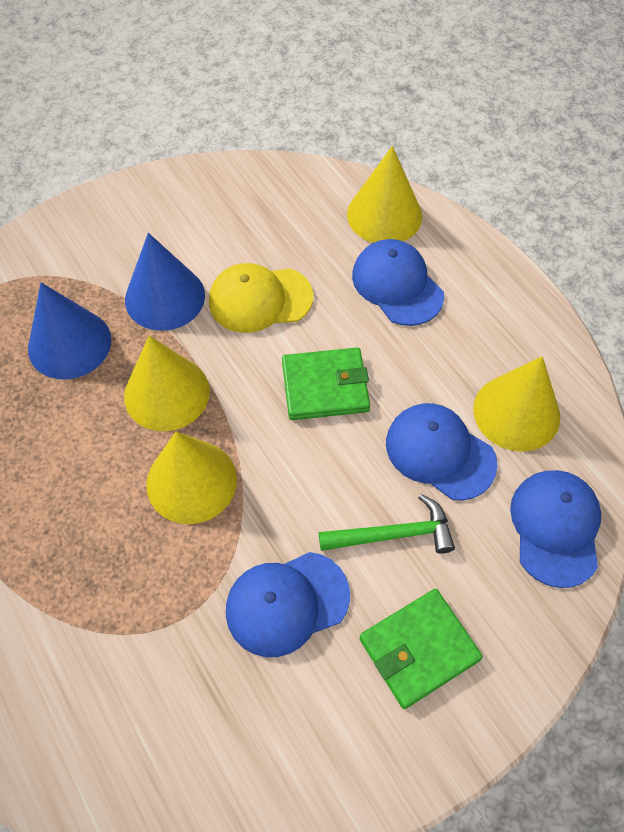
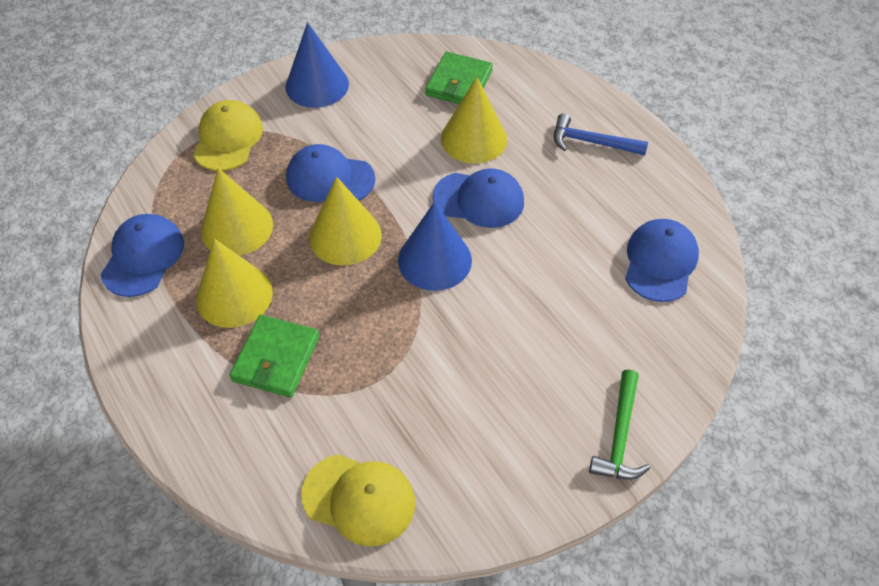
blue hammer: 0 -> 1
yellow cap: 1 -> 2

